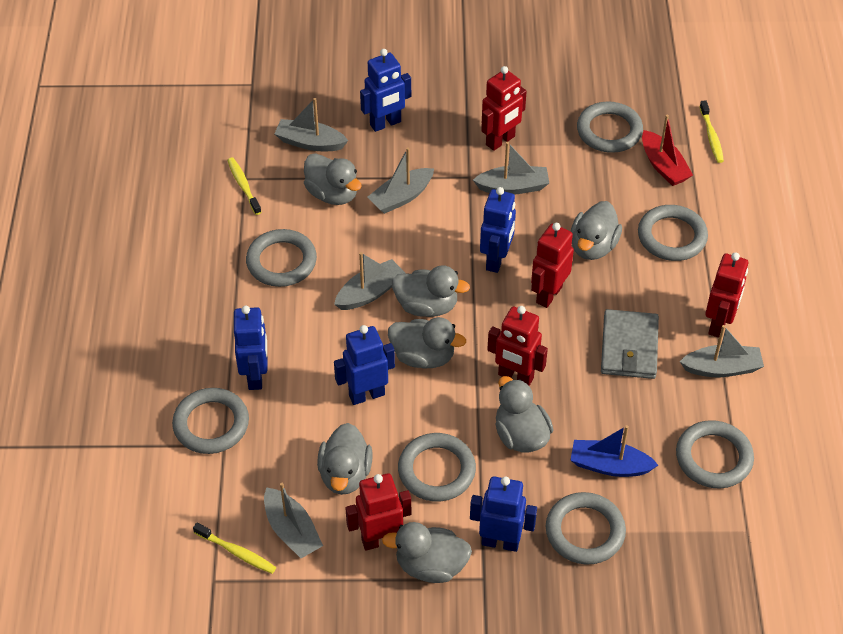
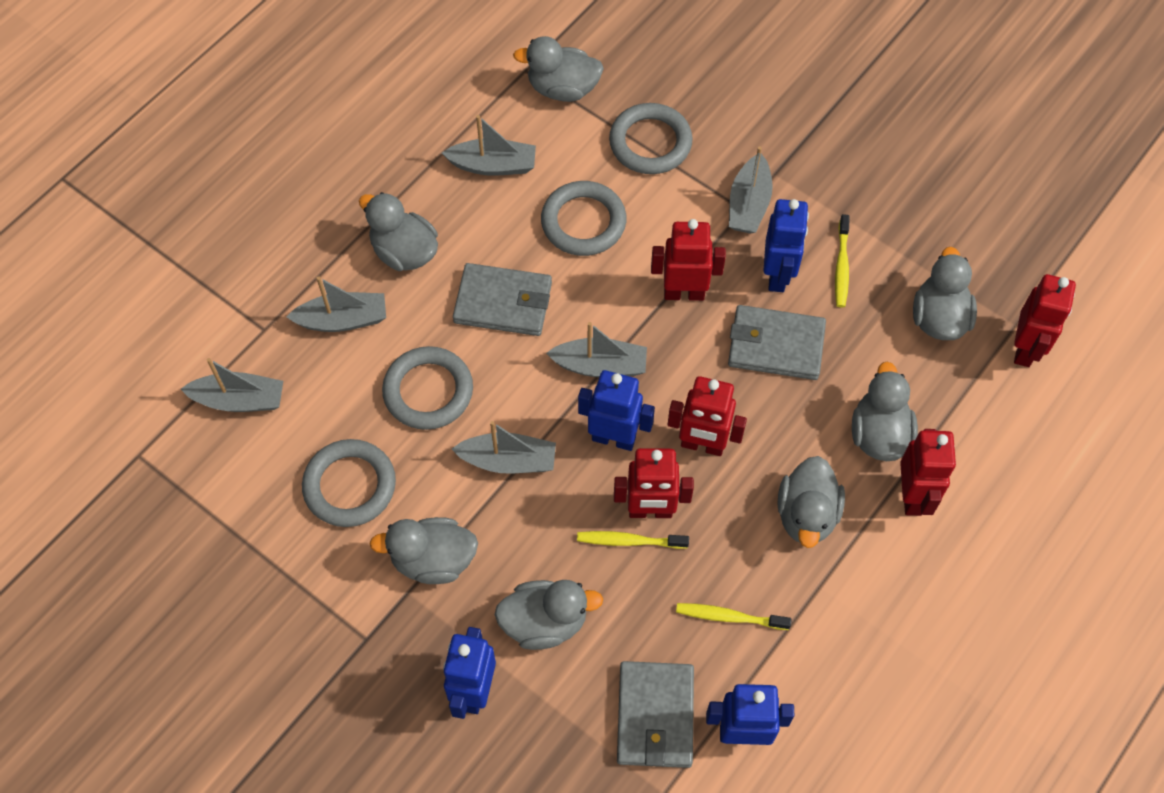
blue boat: 1 -> 0
blue robot: 5 -> 4
grey ring: 7 -> 4
grey wallet: 1 -> 3
red boat: 1 -> 0

